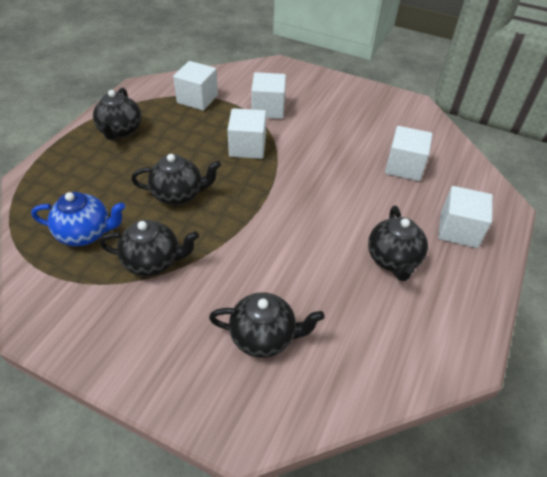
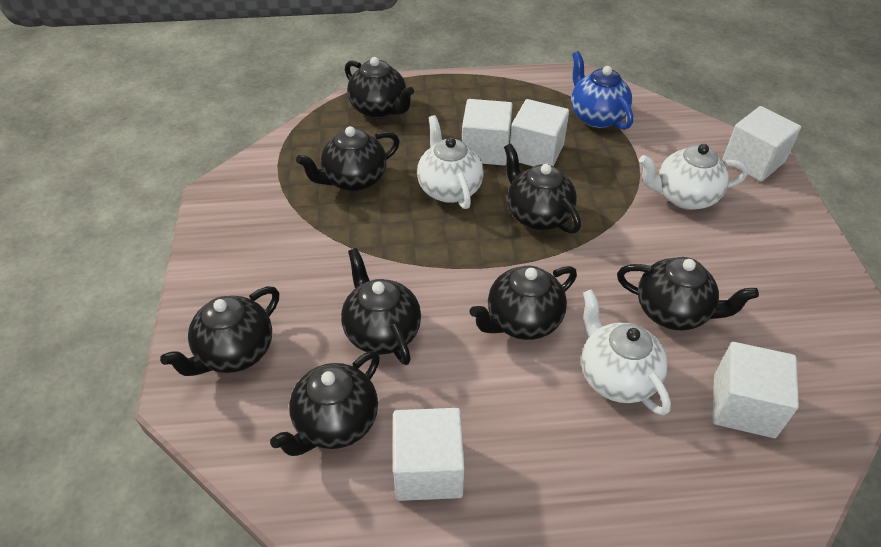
black teapot: 5 -> 8
white teapot: 0 -> 3

